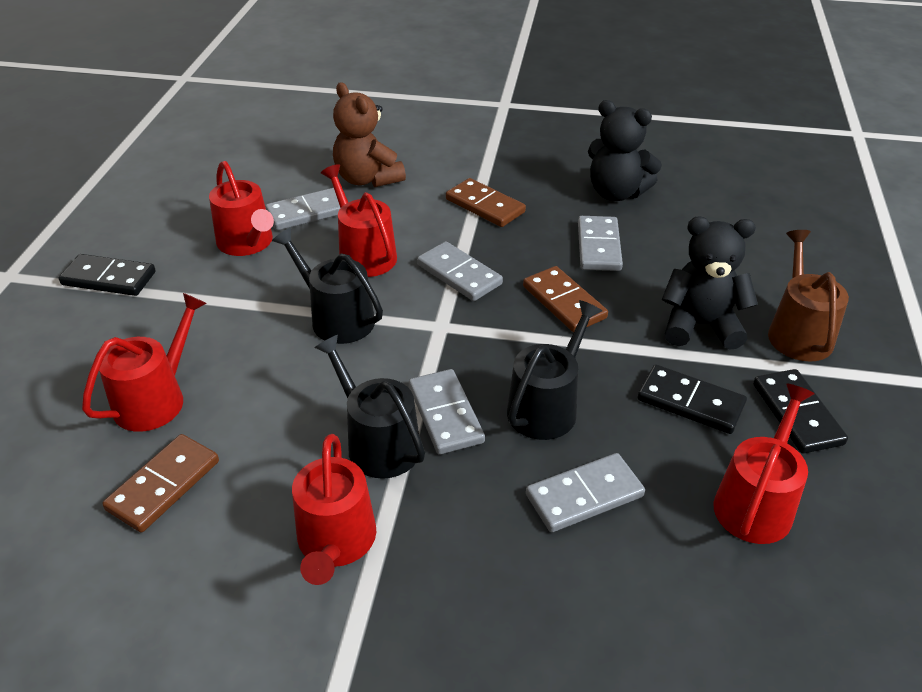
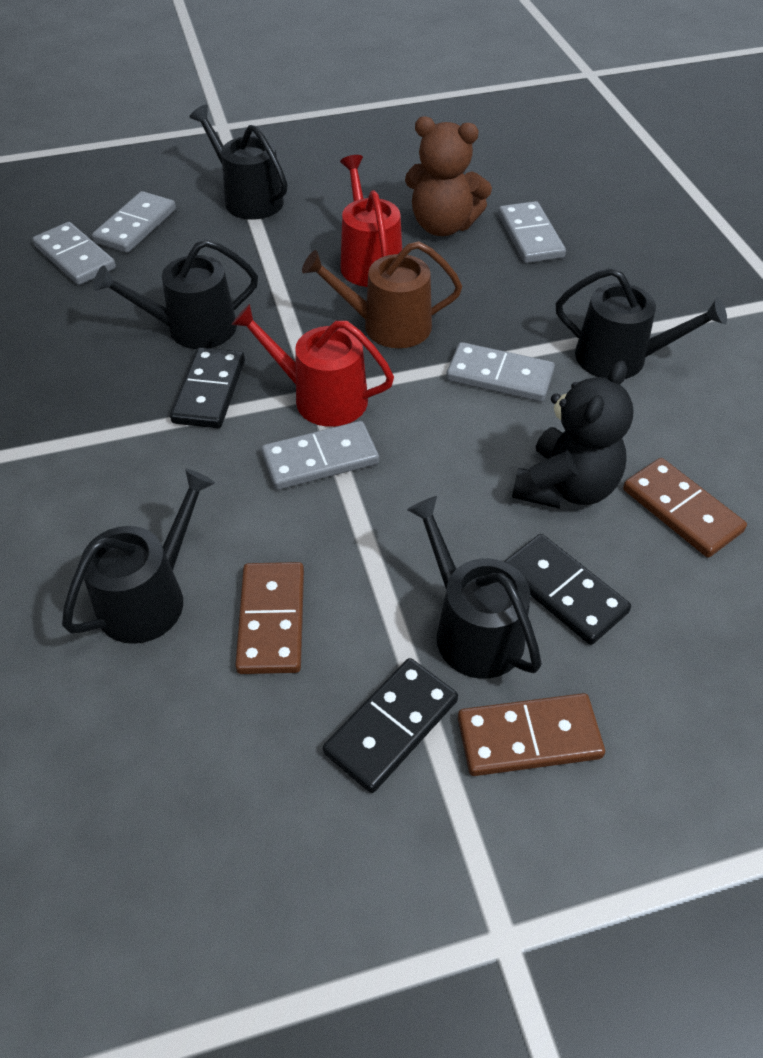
black teddy bear: 2 -> 1
black watering can: 3 -> 5
red watering can: 5 -> 2

